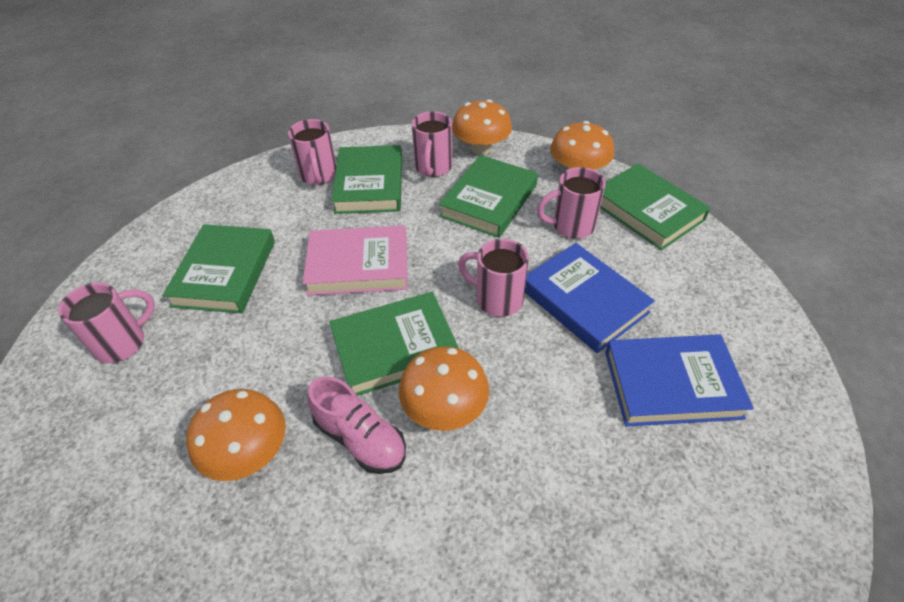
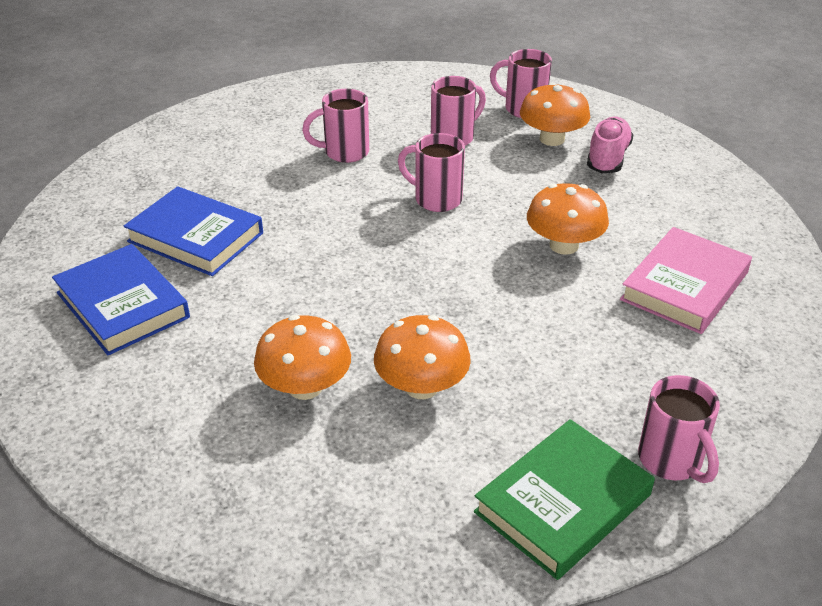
green book: 5 -> 1

